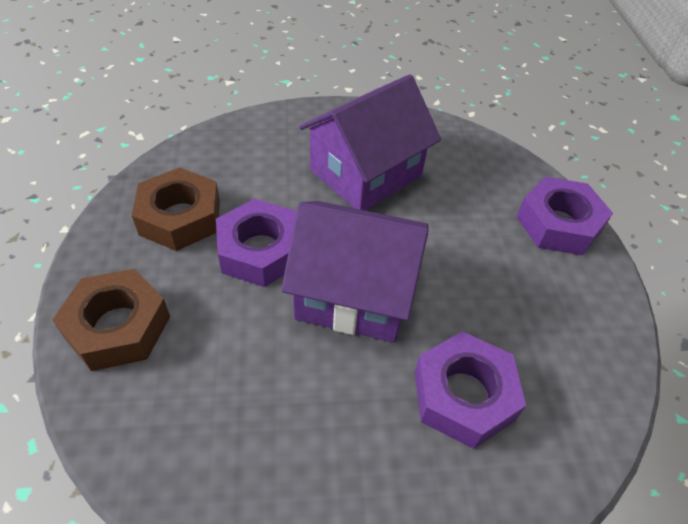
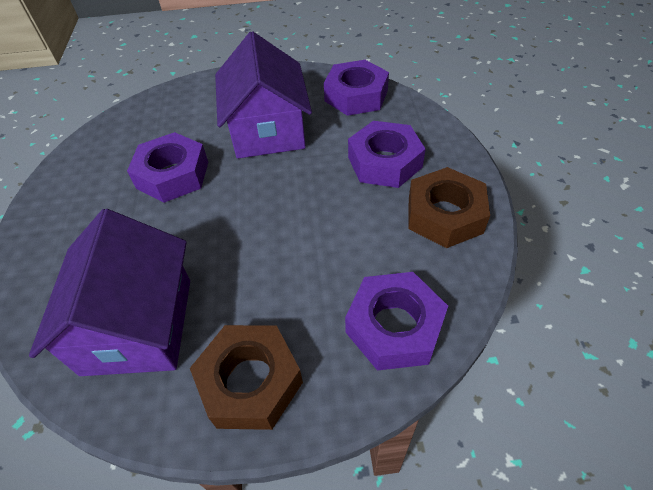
purple nut: 3 -> 4

